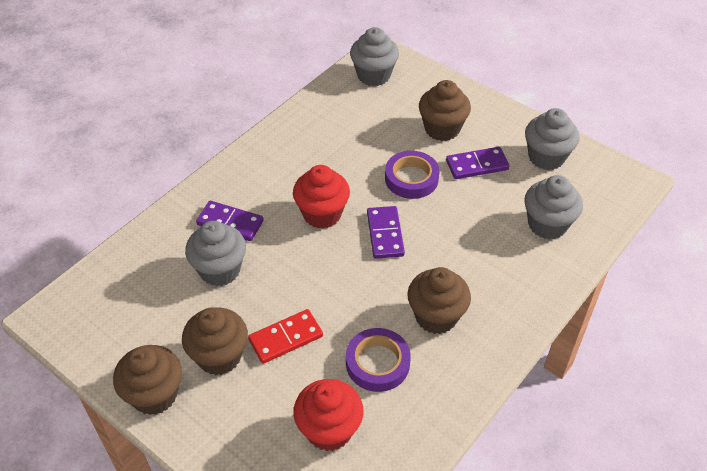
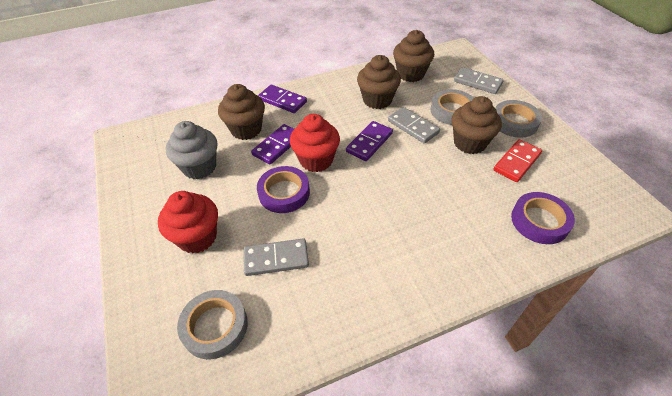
grey cupcake: 4 -> 1
grey domino: 0 -> 3
grey tape: 0 -> 3

